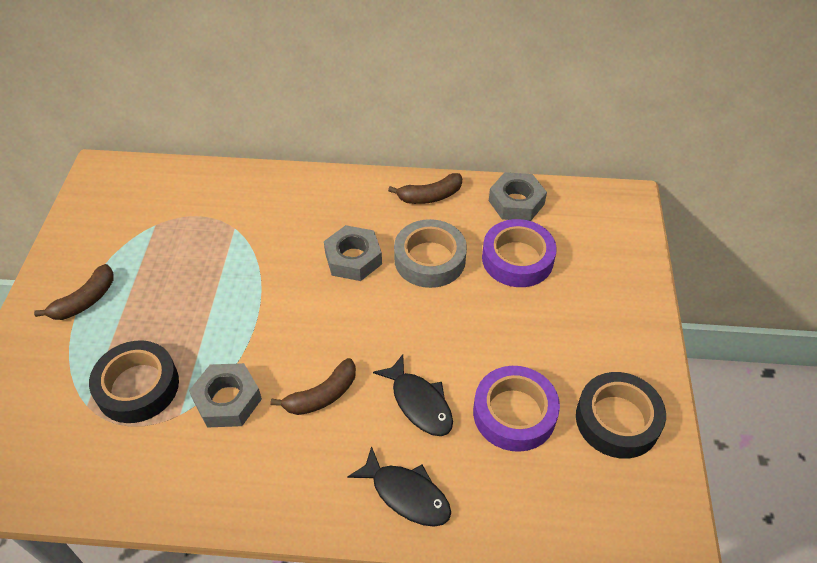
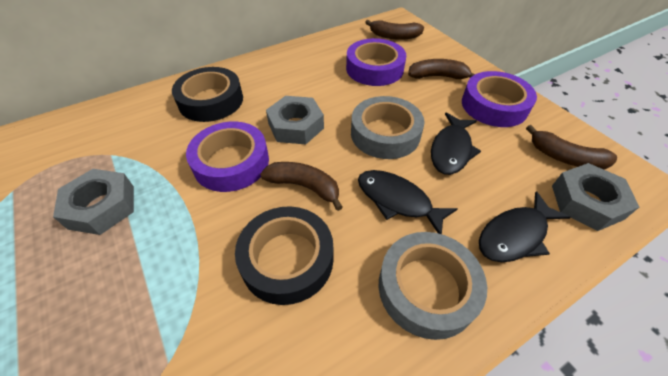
black fish: 2 -> 3
brown banana: 3 -> 4
grey tape: 1 -> 2
purple tape: 2 -> 3

